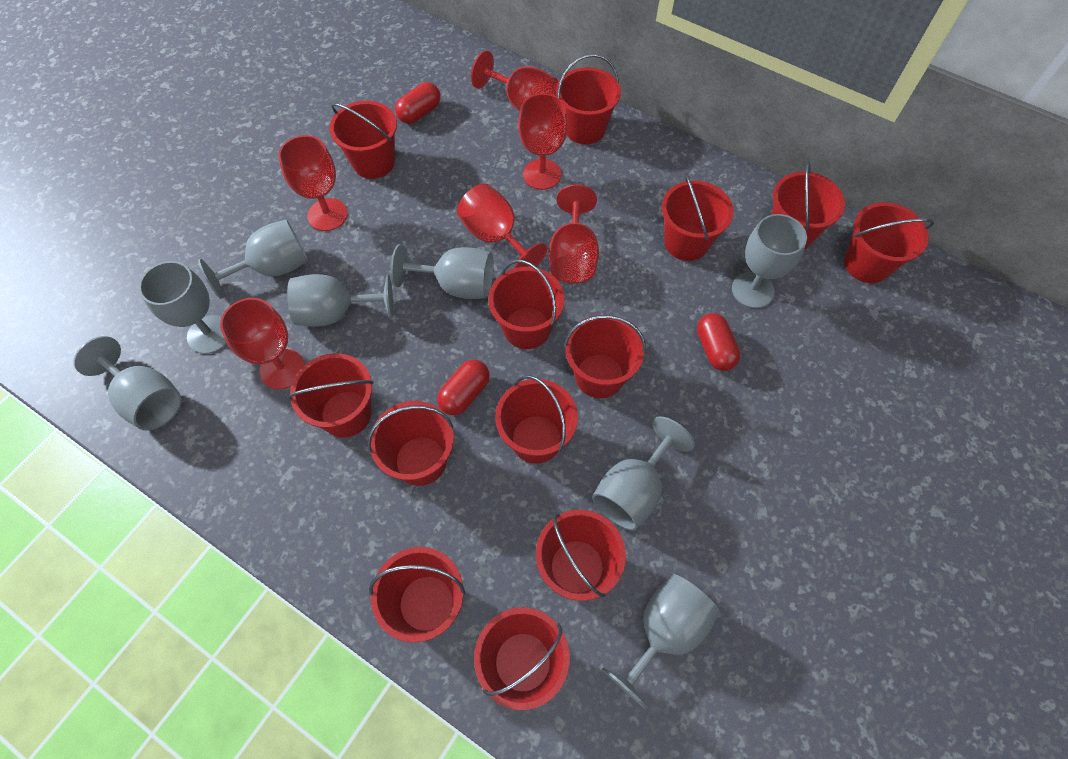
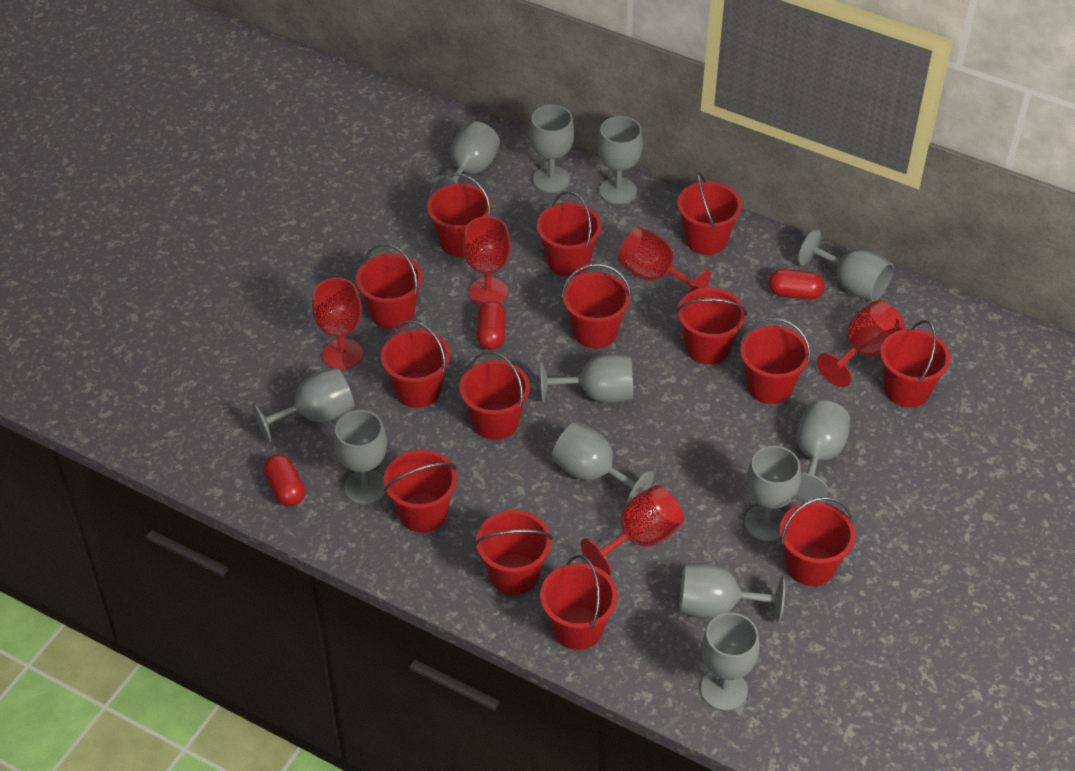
grey goblet: 8 -> 12
red bucket: 13 -> 14
red goblet: 6 -> 5

